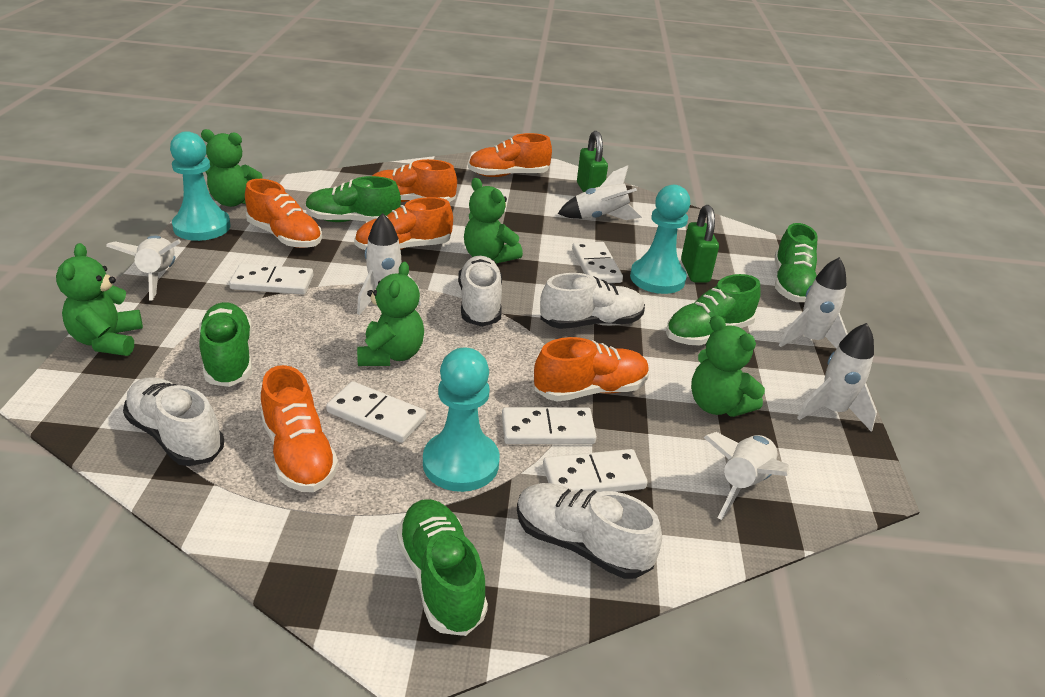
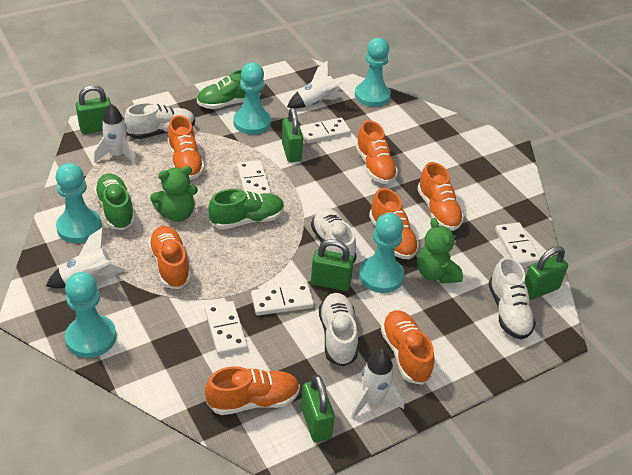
green padlock: 2 -> 5
green shoe: 5 -> 3
green teddy bear: 5 -> 2
orange shoe: 6 -> 7
turquoise pawn: 3 -> 5
white rocket: 6 -> 4

